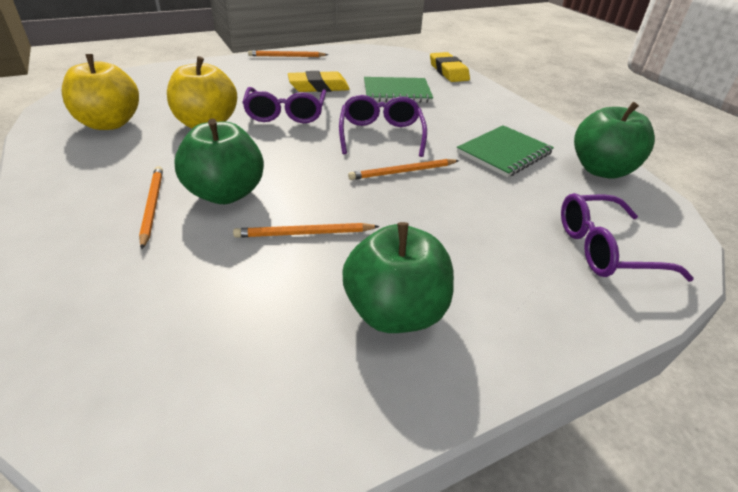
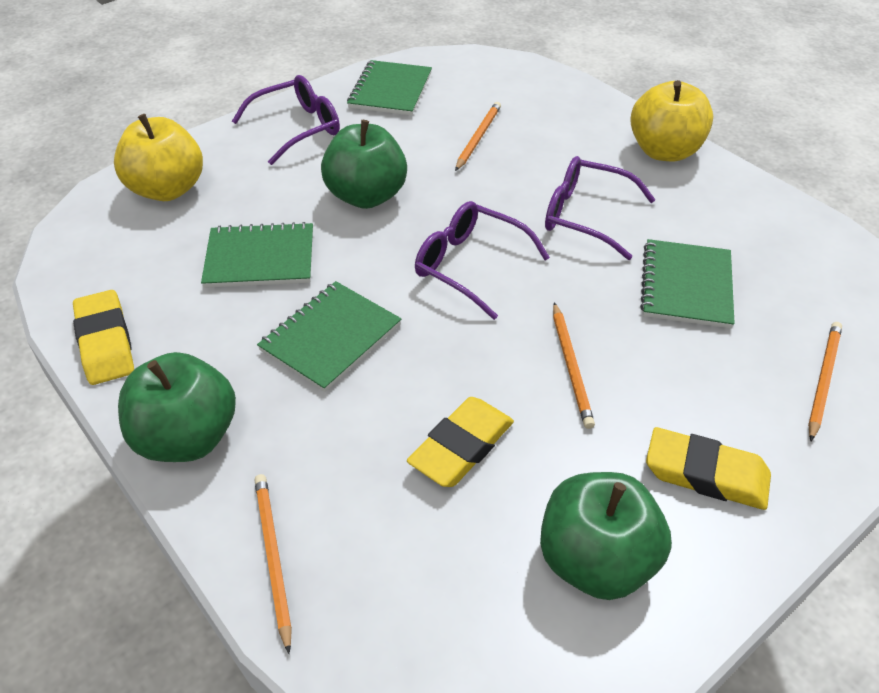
green notebook: 2 -> 4
yellow eraser: 2 -> 3

